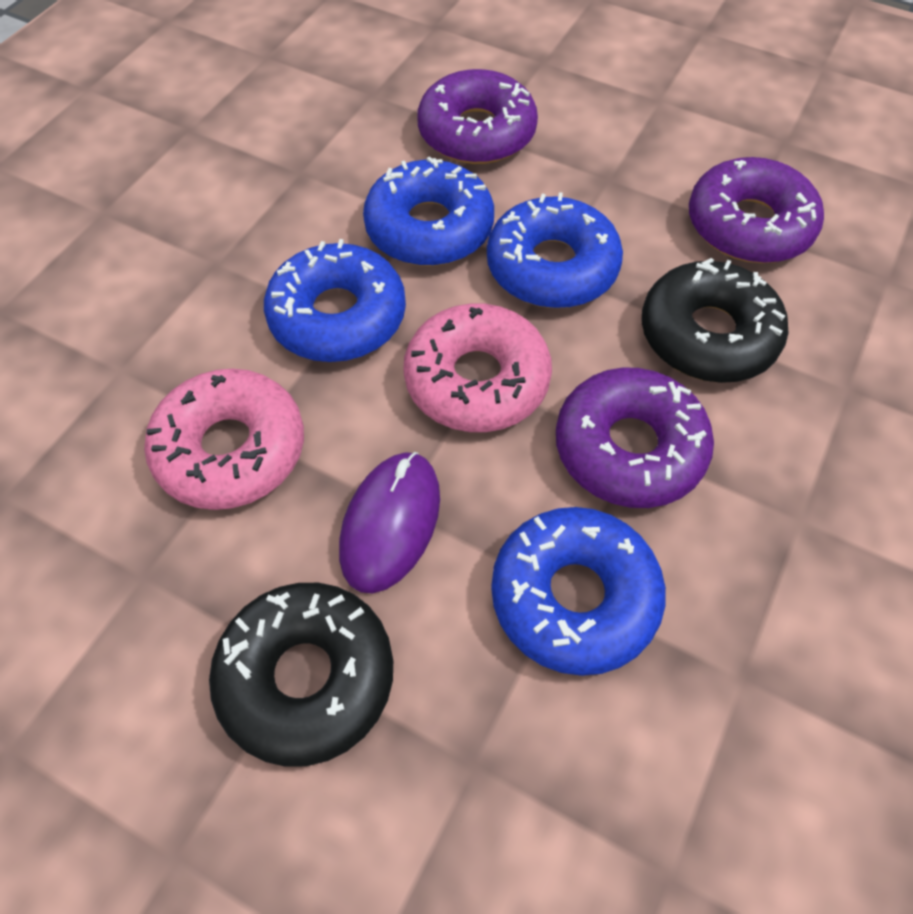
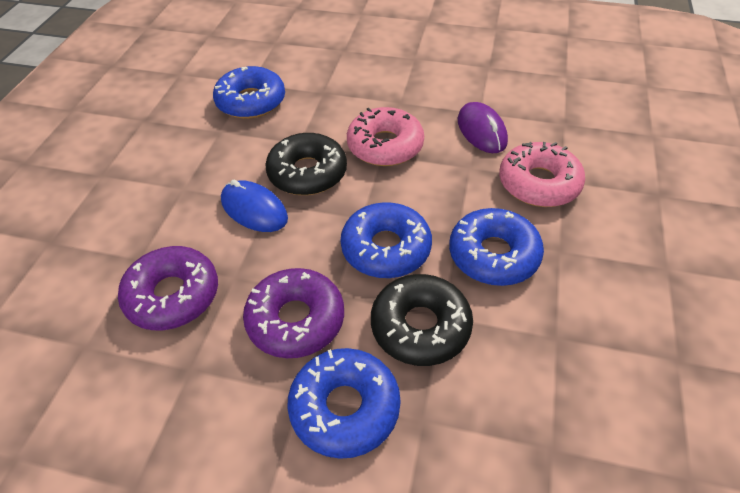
blue mouse: 0 -> 1
purple donut: 3 -> 2

